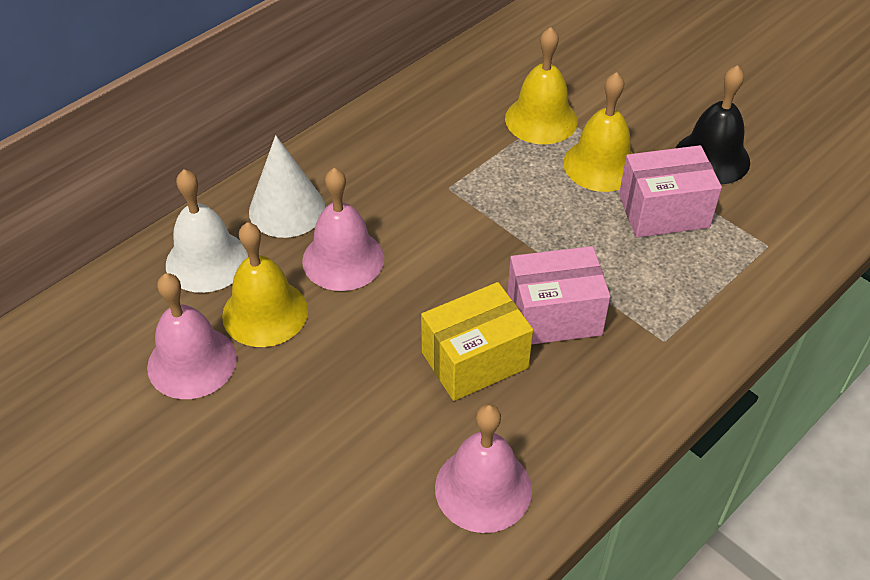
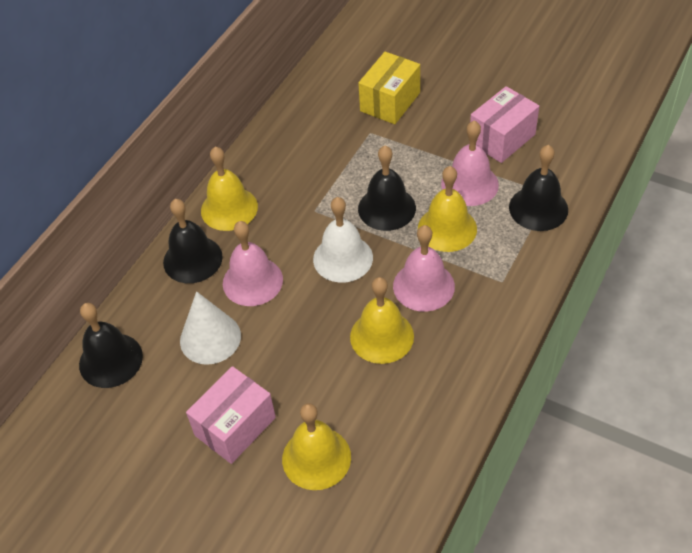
black bell: 1 -> 4
yellow bell: 3 -> 4

